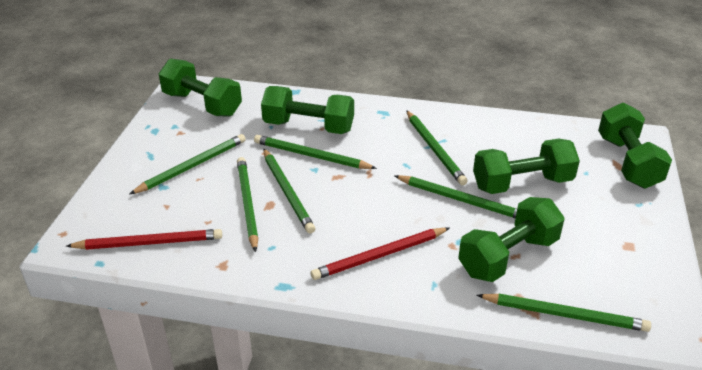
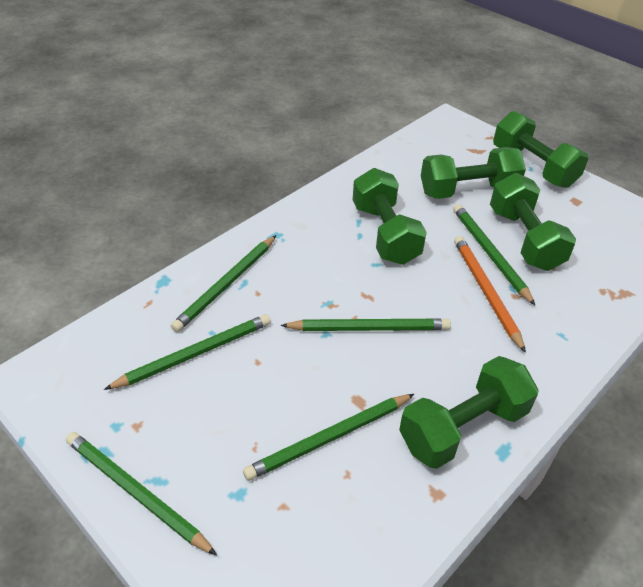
green pencil: 7 -> 6
orange pencil: 0 -> 1
red pencil: 2 -> 0

